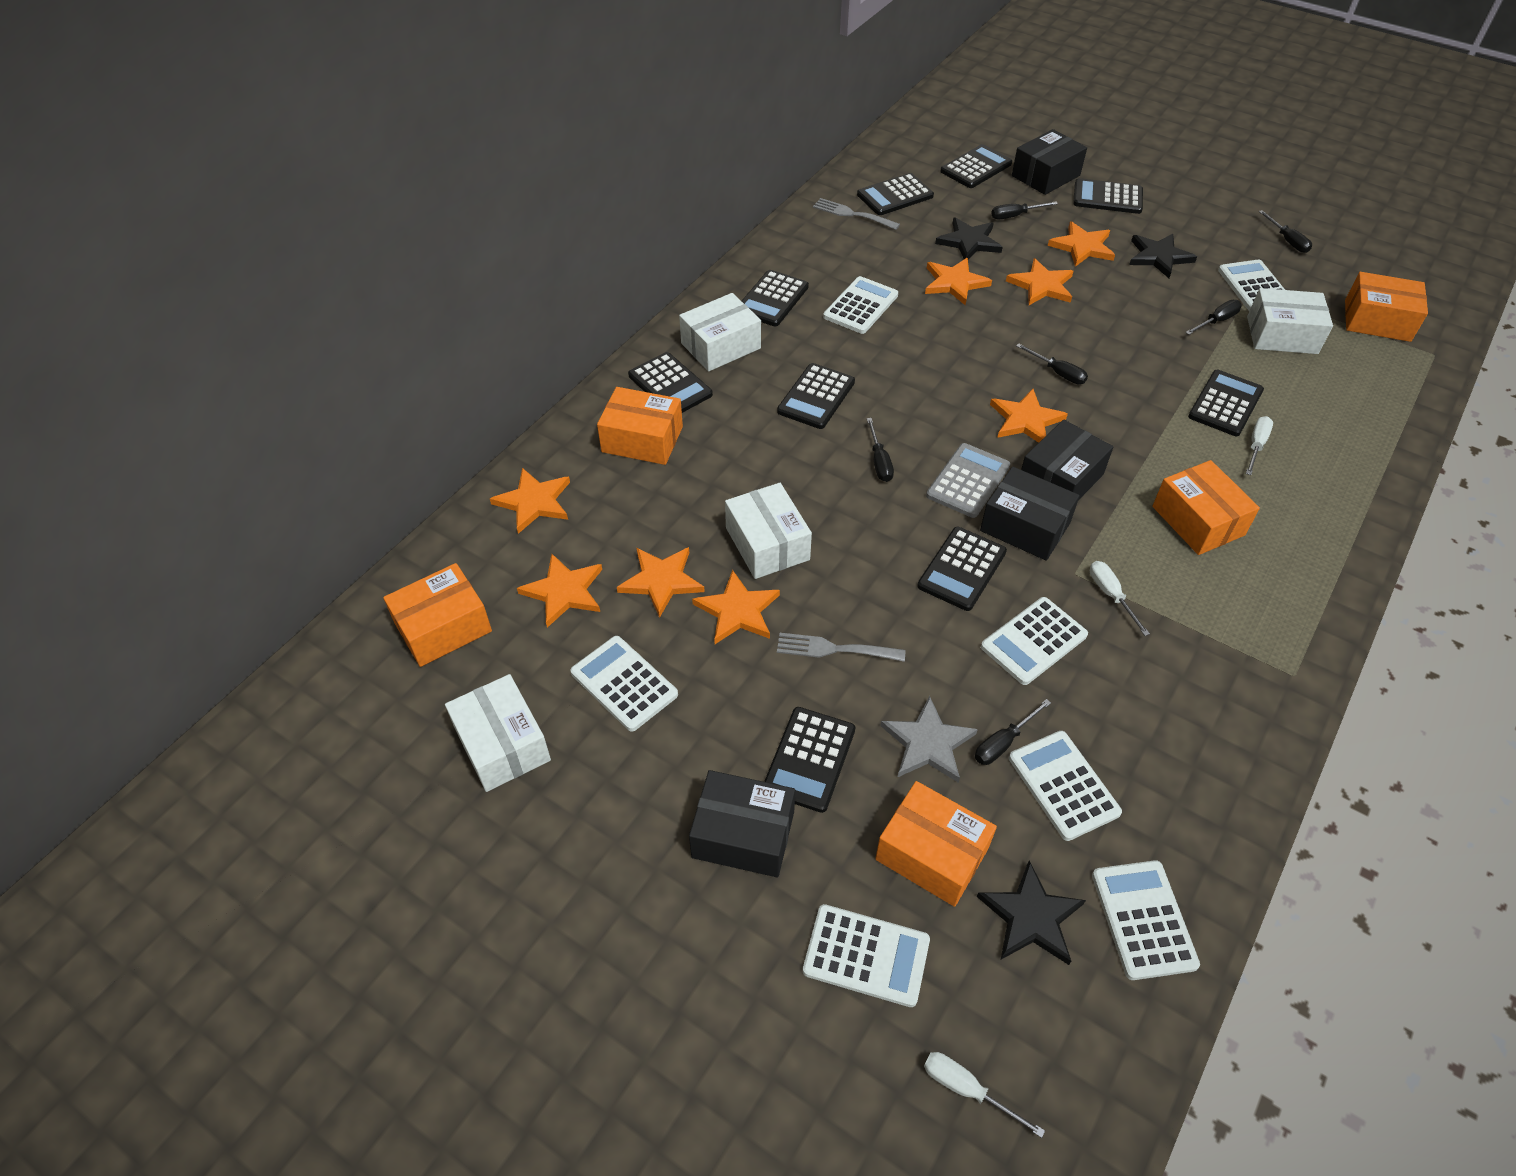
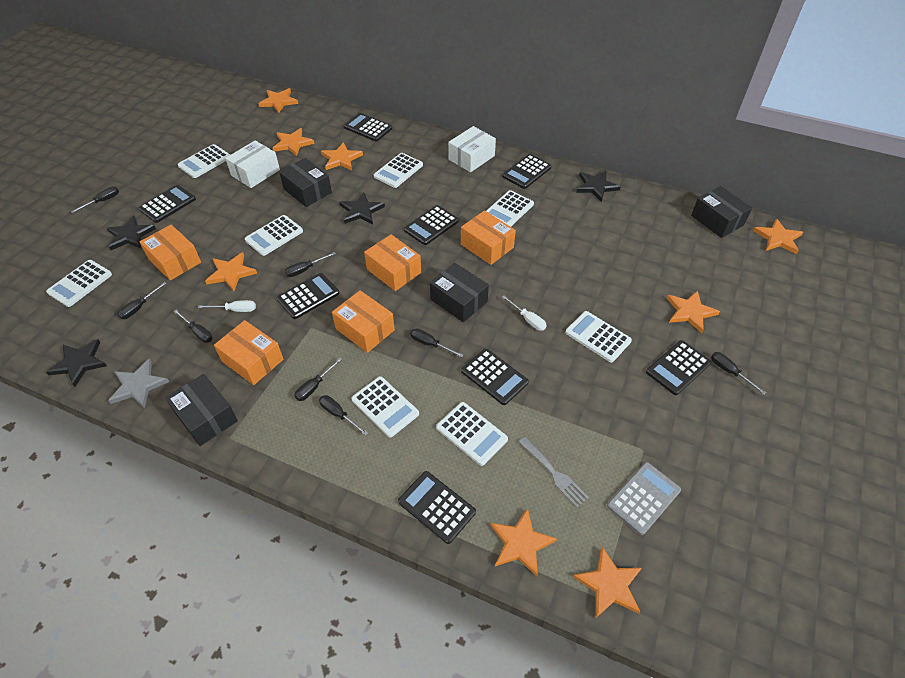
black calculator: 9 -> 8
black screwdriver: 6 -> 8
black star: 3 -> 4
grey fork: 2 -> 1
white box: 4 -> 2
white calculator: 7 -> 8
white screwdriver: 3 -> 2

